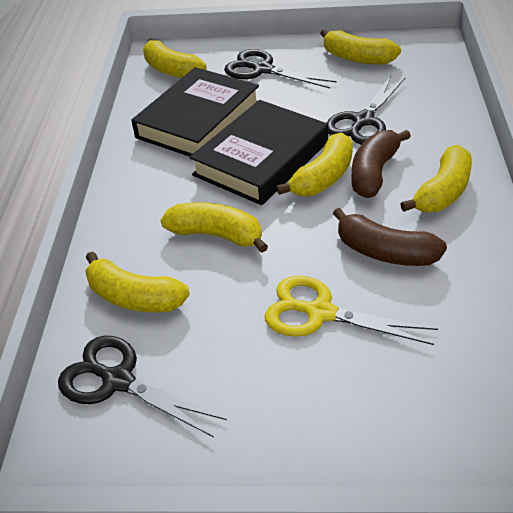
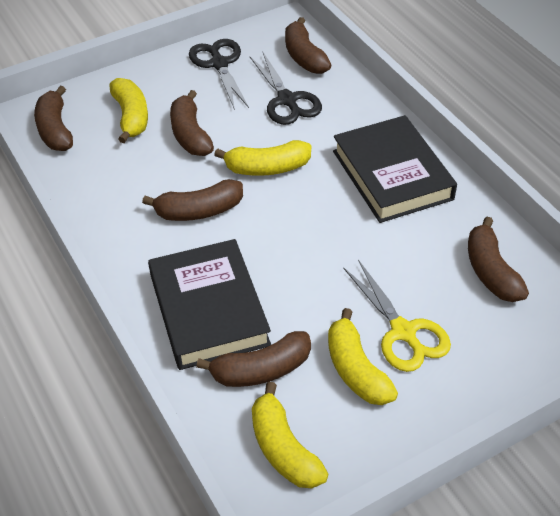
black scissors: 3 -> 2
brown banana: 2 -> 6
yellow banana: 6 -> 4

